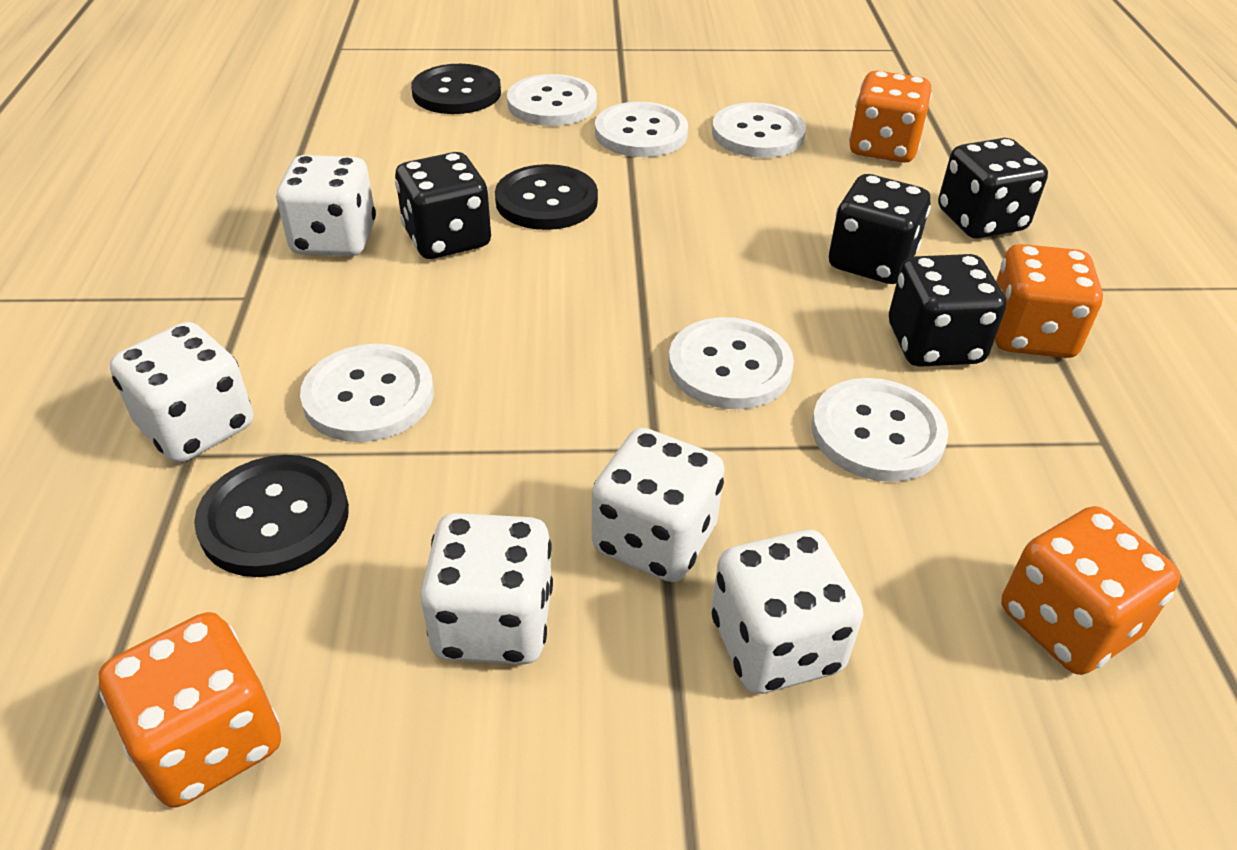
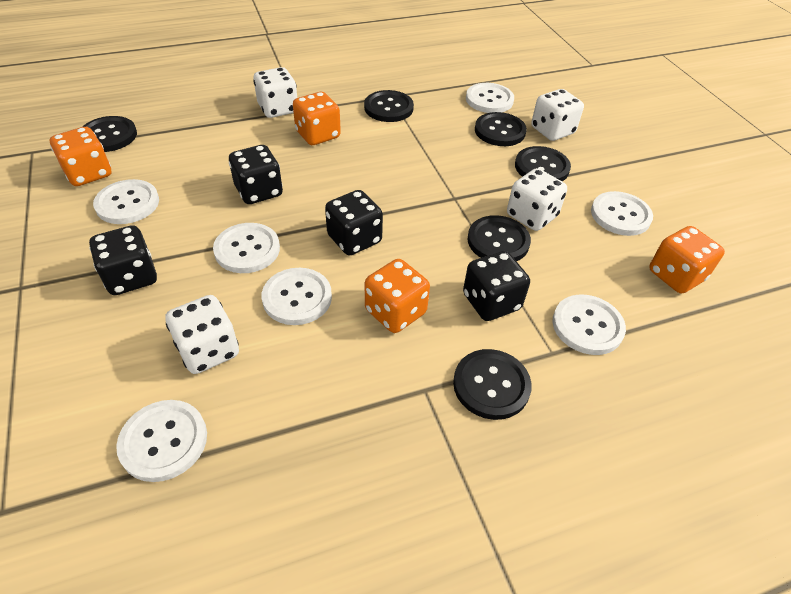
black button: 3 -> 6
white button: 6 -> 7
white dice: 5 -> 4

